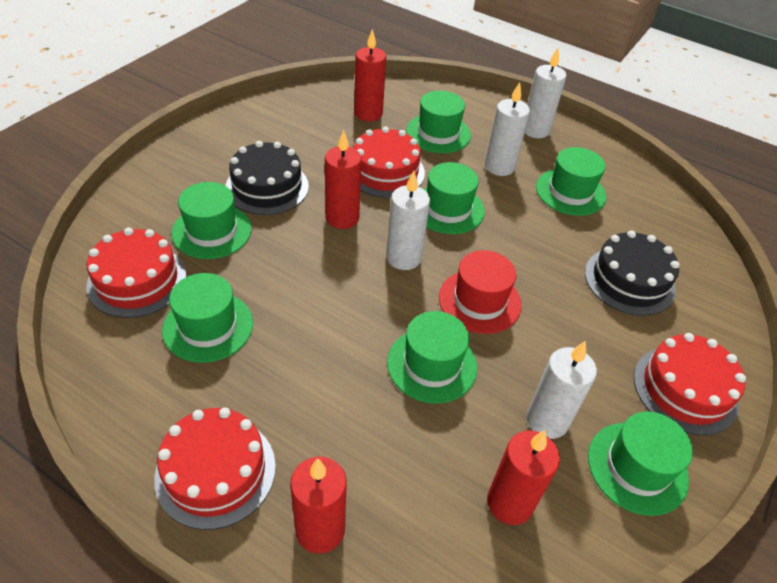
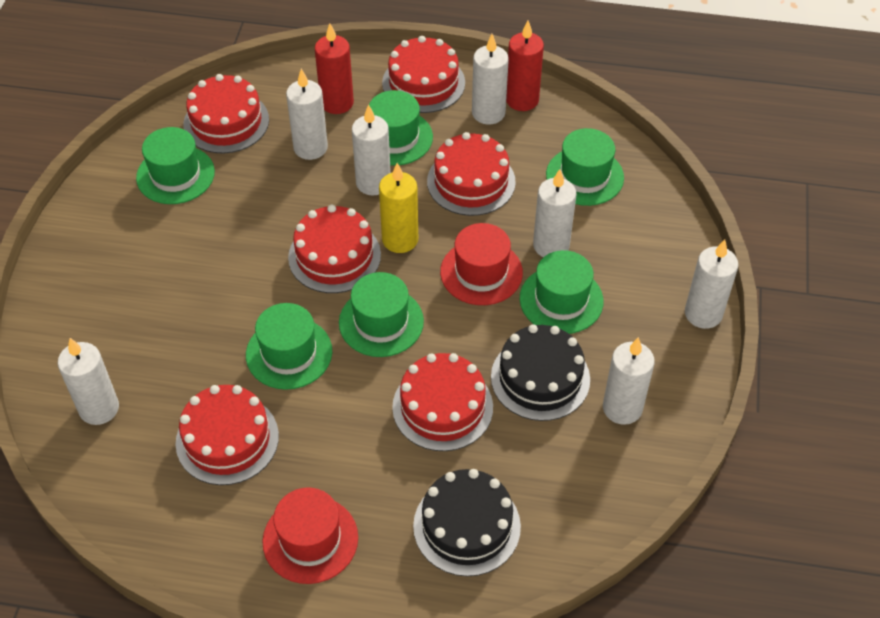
green hat: 7 -> 6
red cake: 4 -> 6
red candle: 4 -> 2
red hat: 1 -> 2
white candle: 4 -> 7
yellow candle: 0 -> 1

